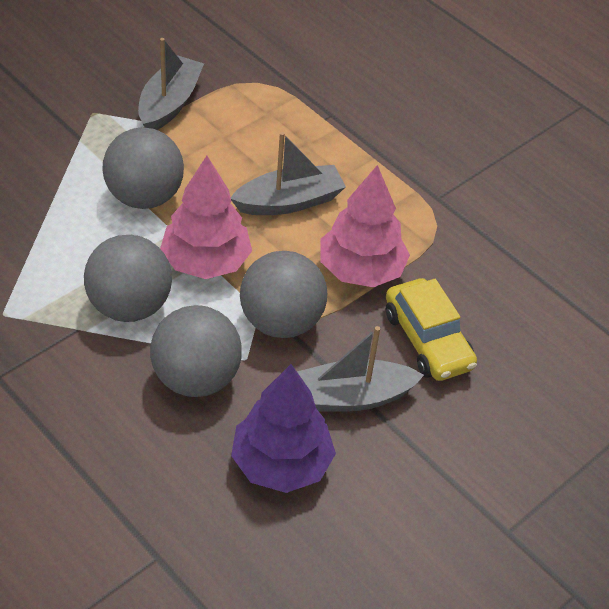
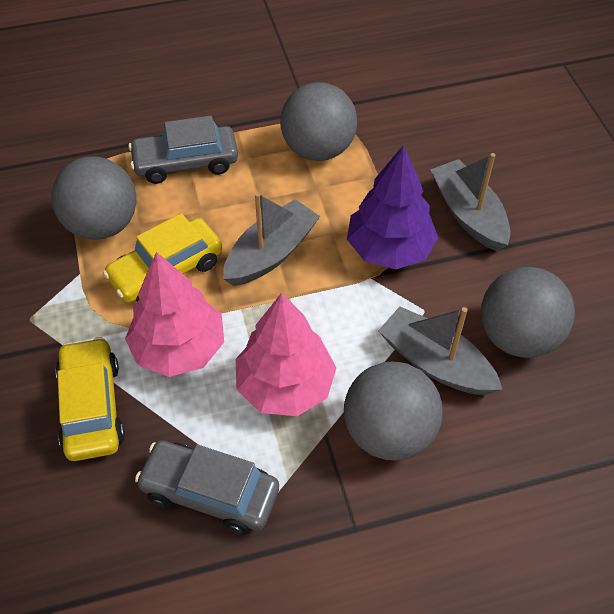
grey car: 0 -> 2
yellow car: 1 -> 2

